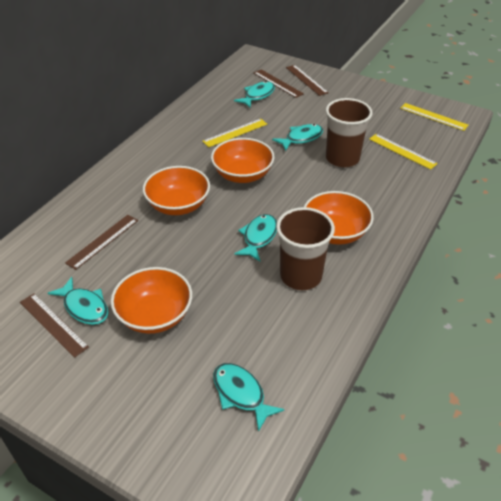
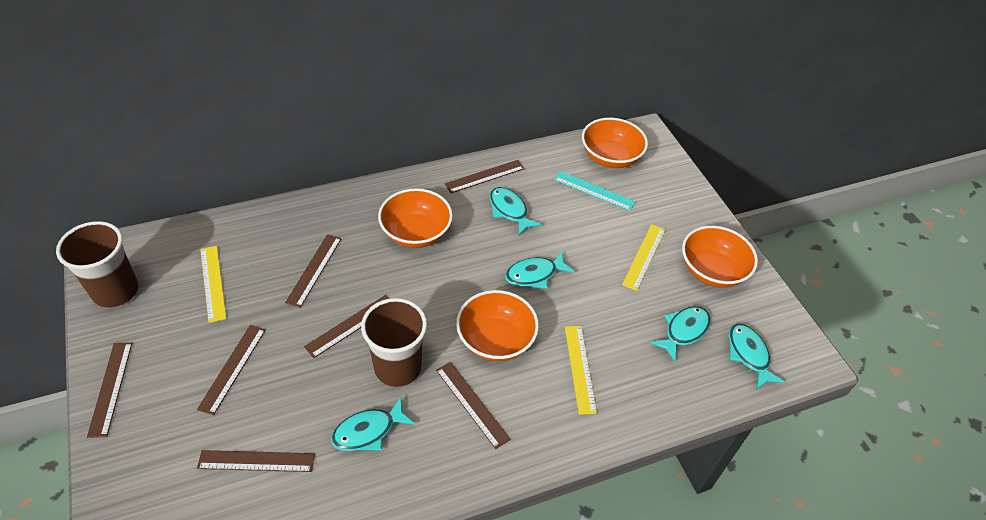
brown ruler: 4 -> 7
turquoise ruler: 0 -> 1

